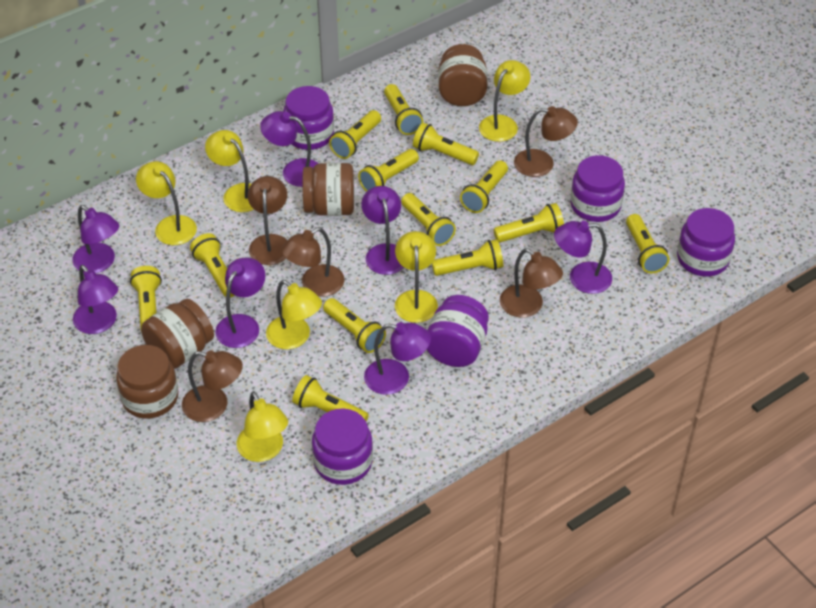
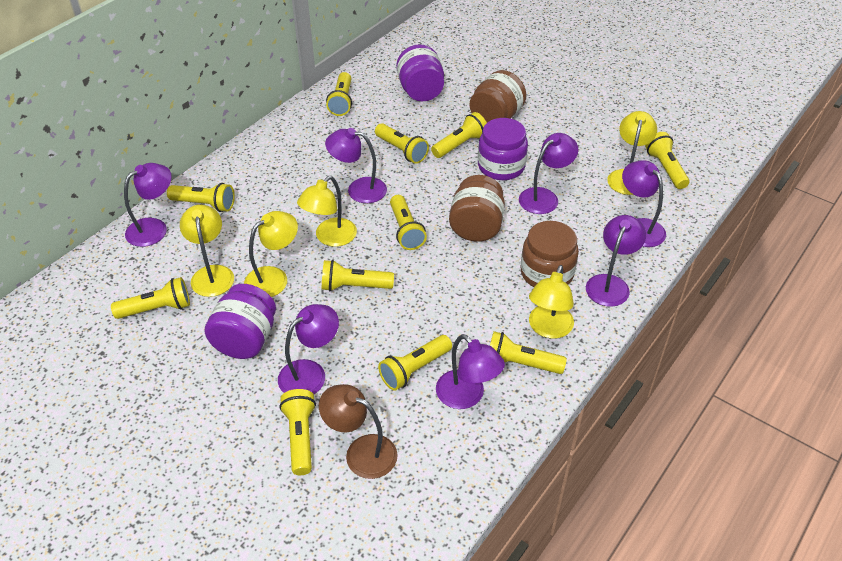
brown jar: 4 -> 3
brown lamp: 5 -> 1
purple jar: 5 -> 3
yellow flashlight: 13 -> 11
yellow lamp: 6 -> 5

